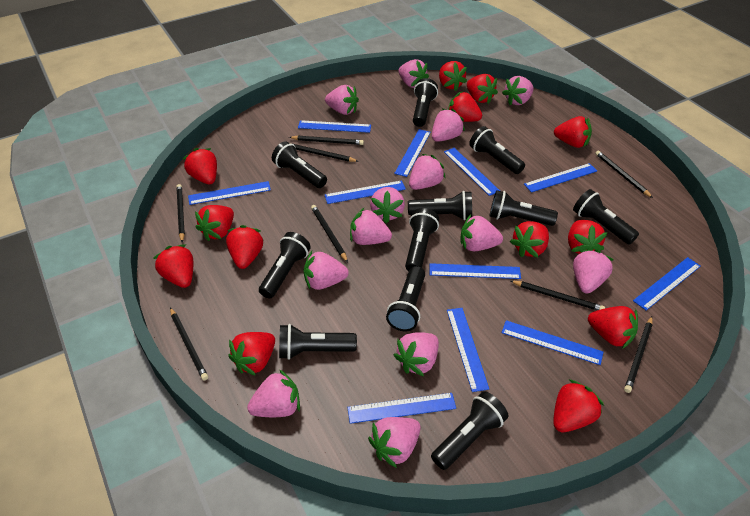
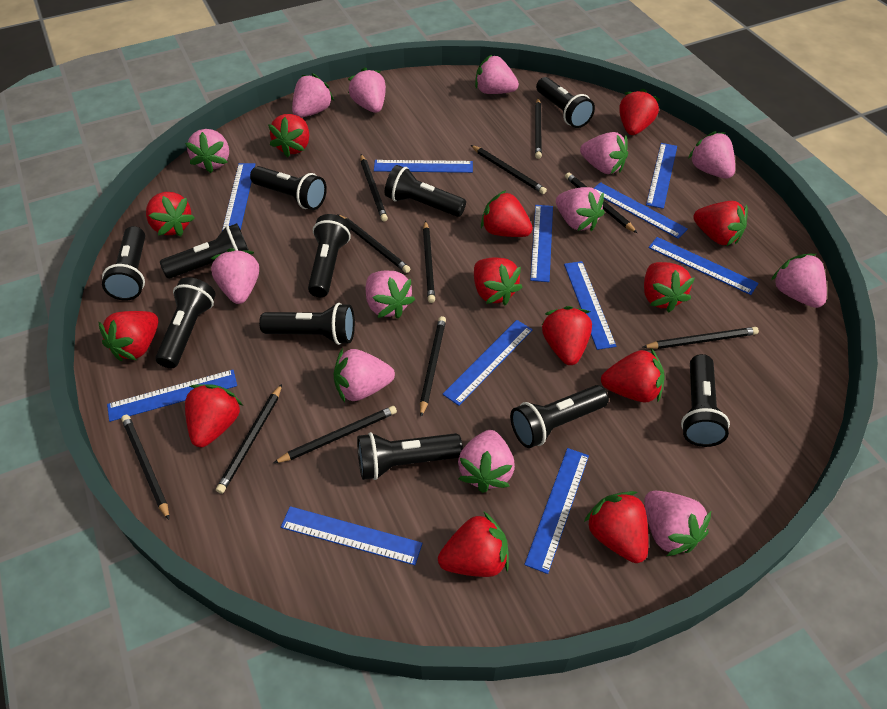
black pencil: 8 -> 11

